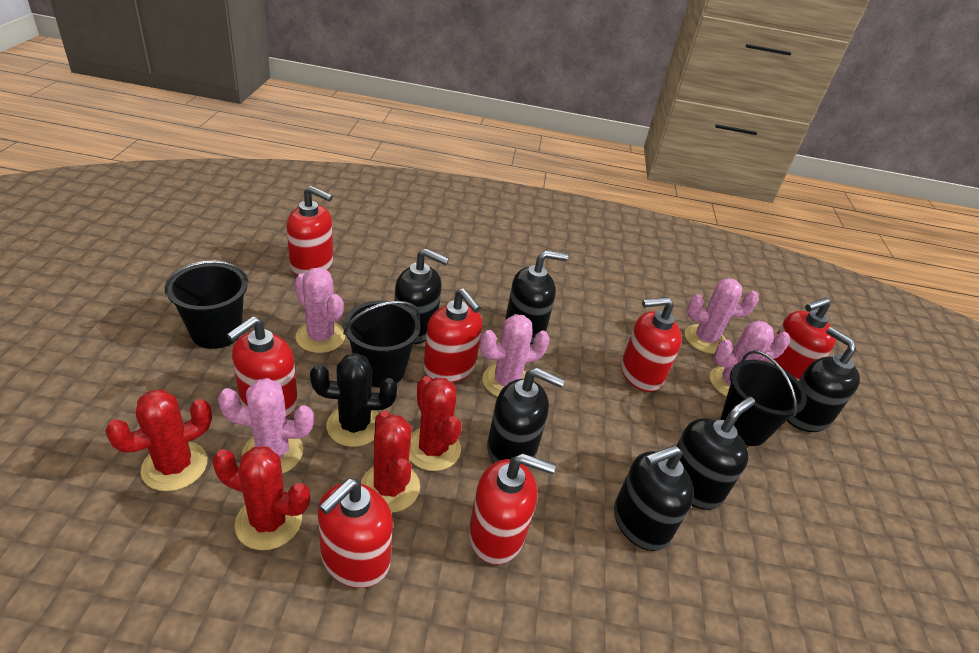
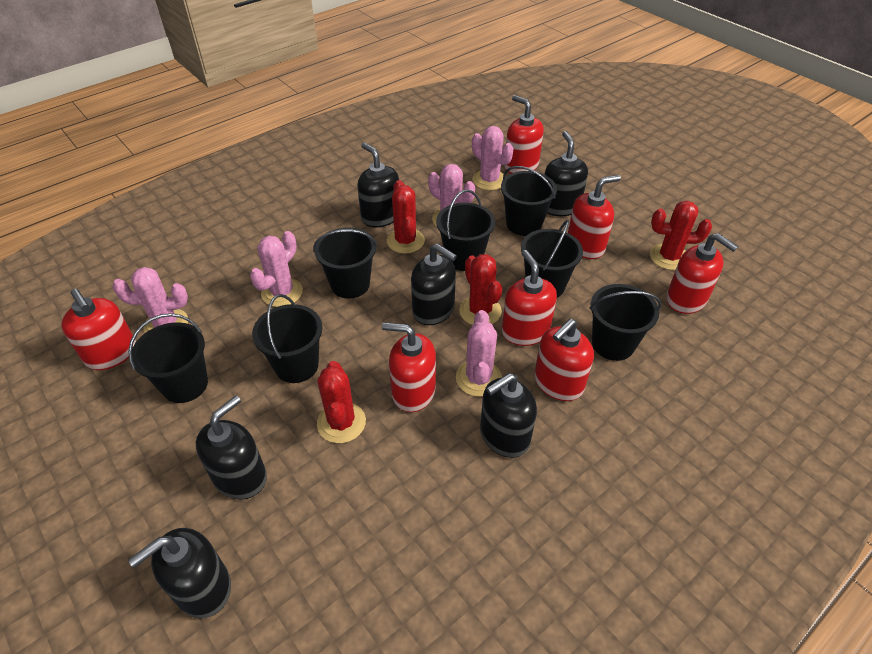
black bucket: 3 -> 7
black cactus: 1 -> 0

